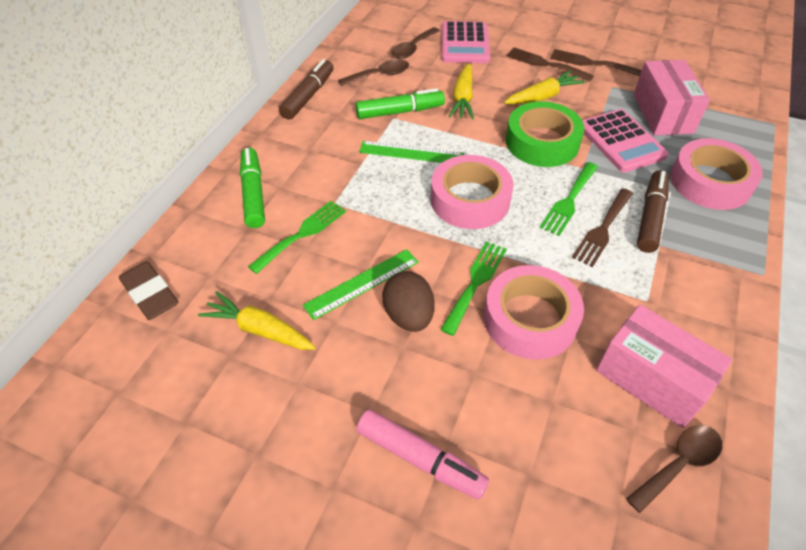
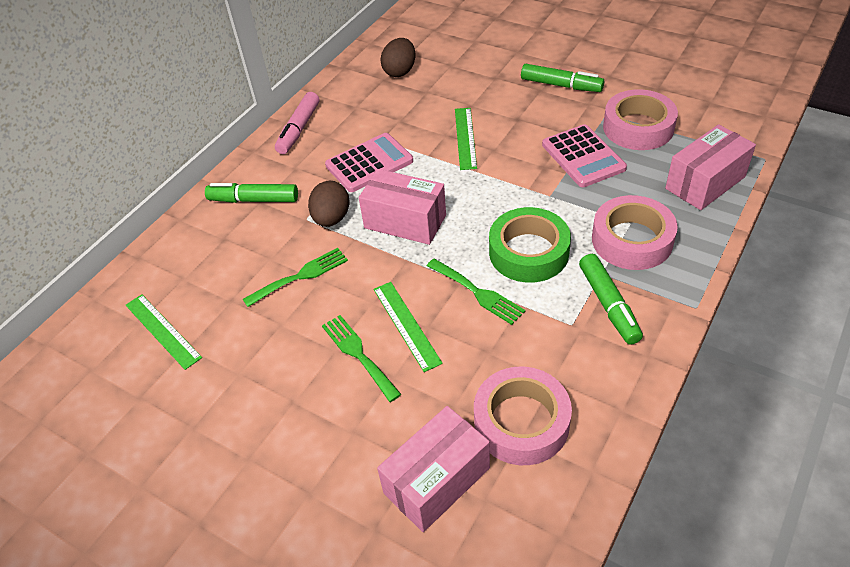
brown egg: 1 -> 2
brown eraser: 1 -> 0
brown fork: 3 -> 0
brown marker: 2 -> 0
brown spoon: 3 -> 0
green marker: 2 -> 3
green ruler: 2 -> 3
pink box: 2 -> 3
yellow carrot: 3 -> 0

